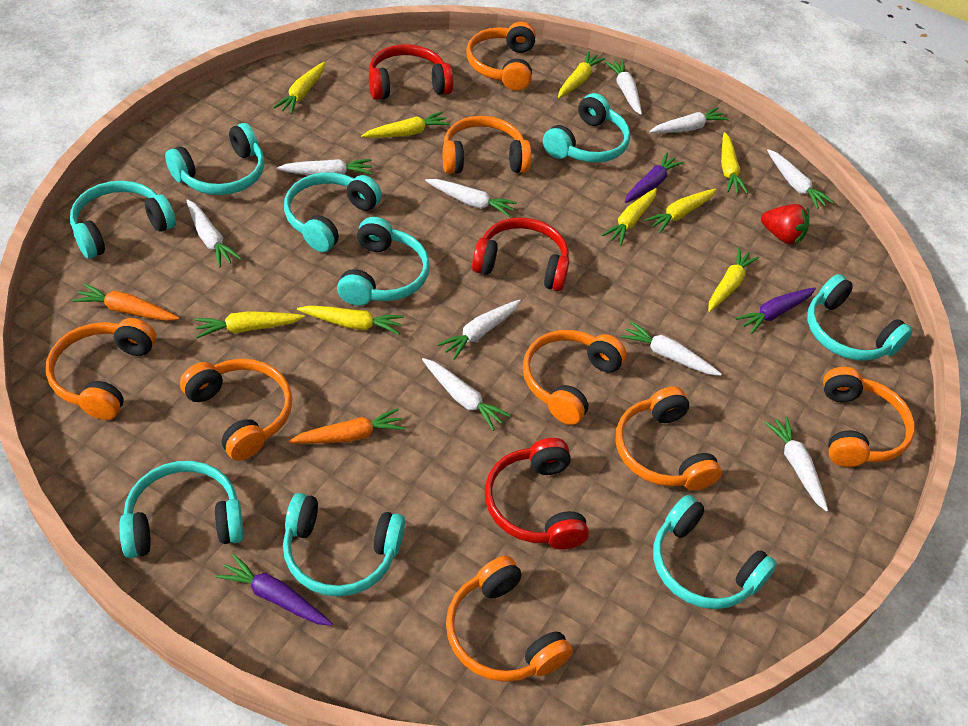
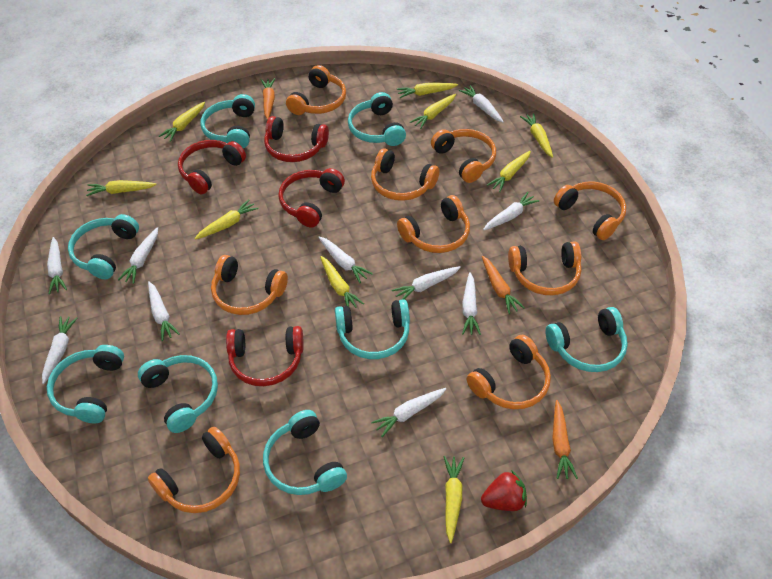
orange carrot: 2 -> 3
orange headphones: 8 -> 9
purple carrot: 3 -> 0
red headphones: 3 -> 4
turquoise headphones: 9 -> 8

